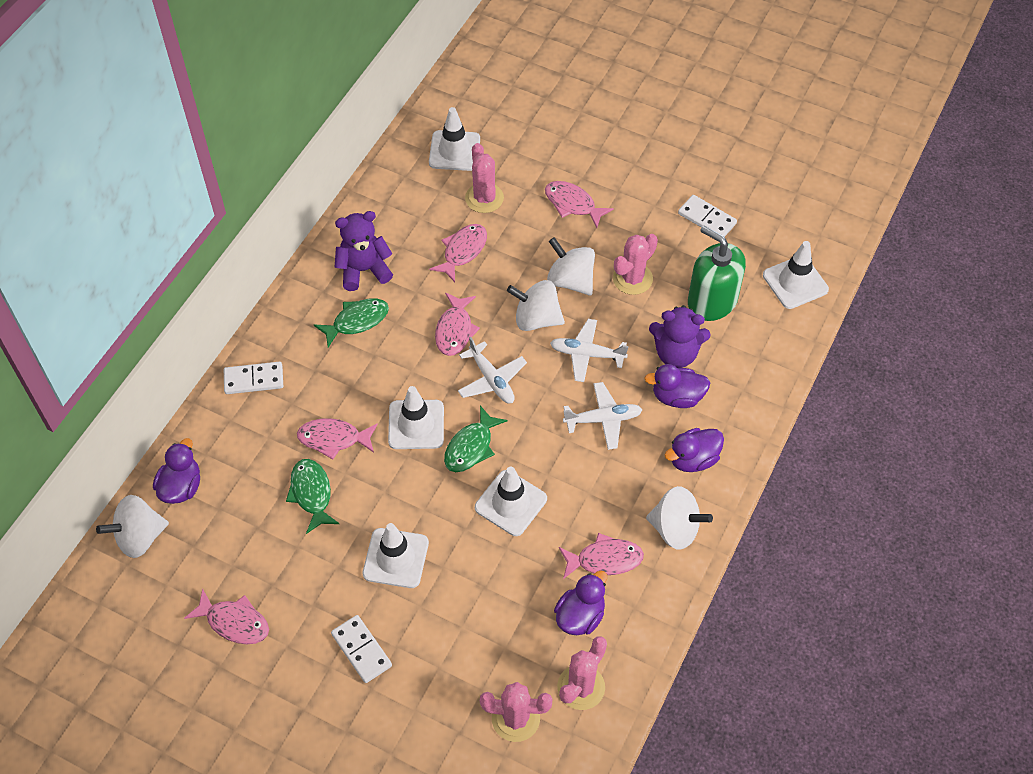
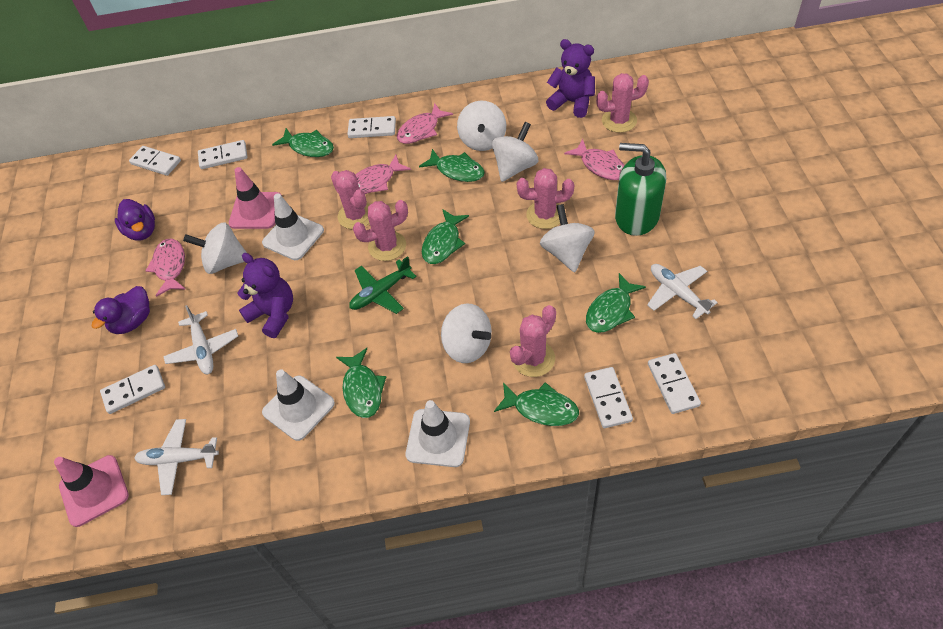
green fish: 3 -> 6
green plane: 0 -> 1
pink cactus: 4 -> 5
pink fish: 6 -> 4
pink traffic cone: 0 -> 2
purple duck: 4 -> 2
white domino: 3 -> 6
white spinning top: 4 -> 5
white traffic cone: 5 -> 3

